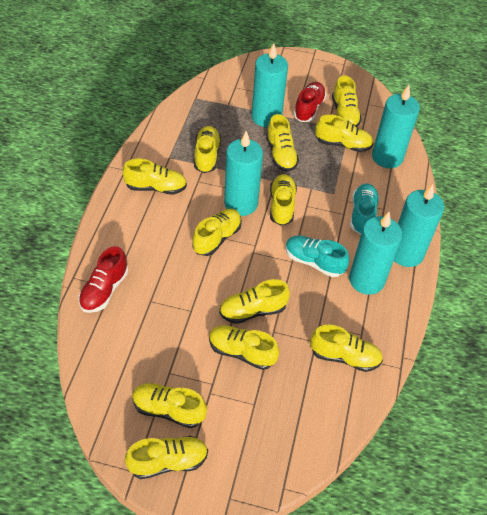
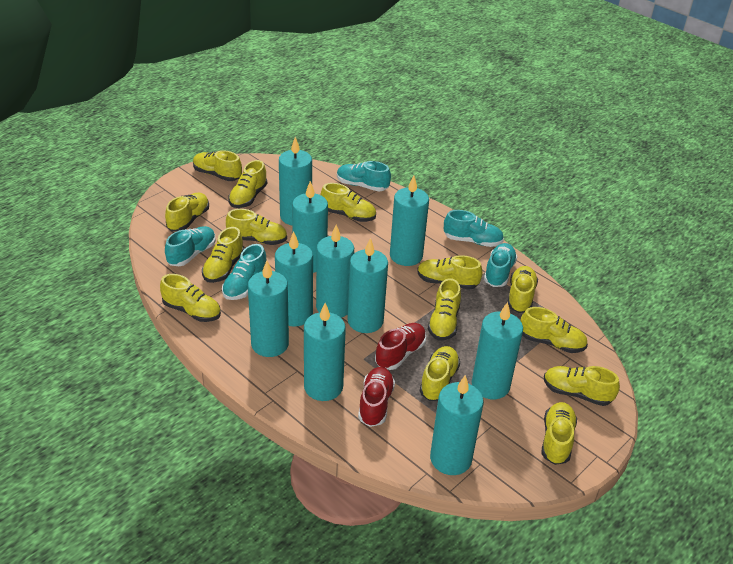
turquoise candle: 5 -> 10
turquoise shoe: 2 -> 5
yellow shoe: 12 -> 14

